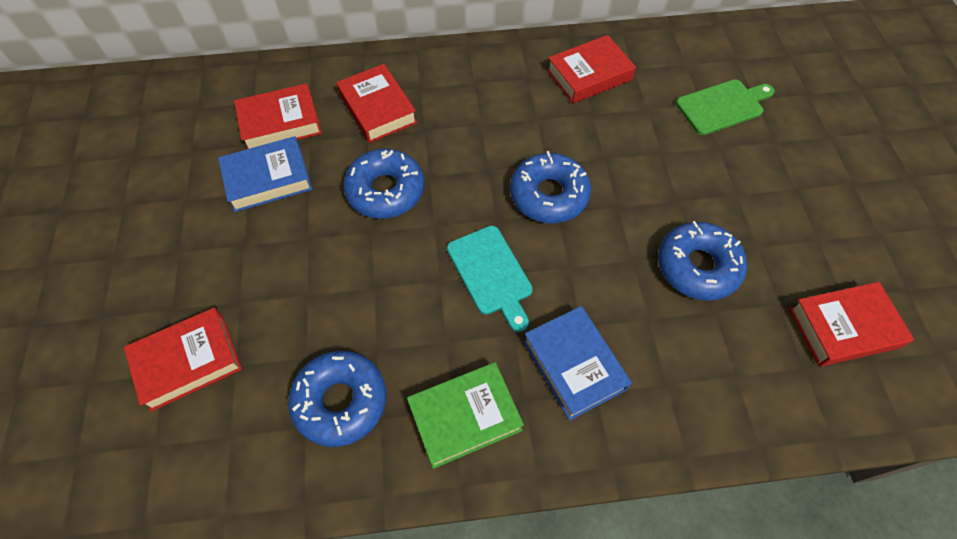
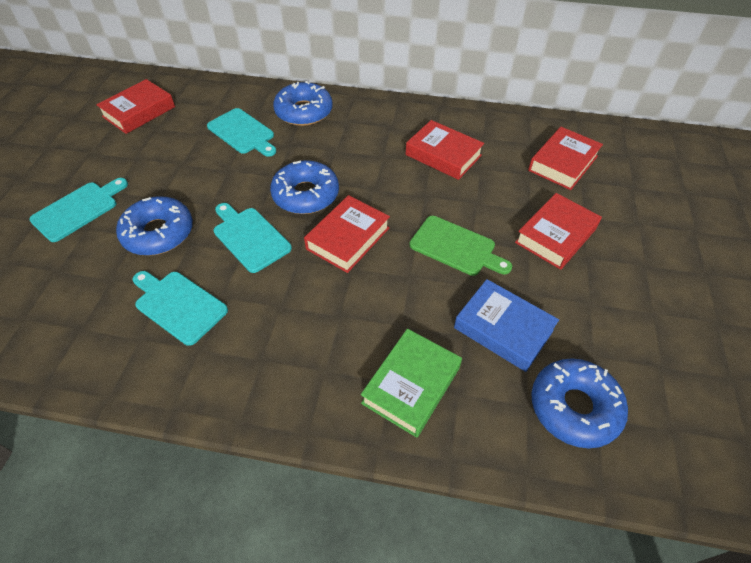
blue book: 2 -> 1
turquoise cutting board: 1 -> 4

